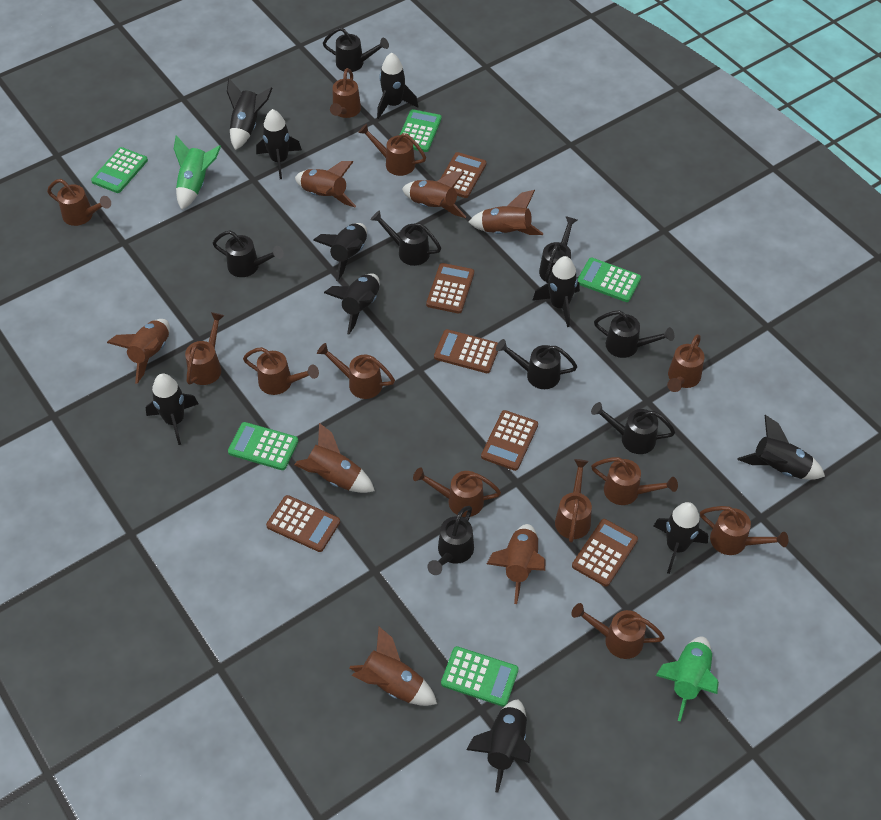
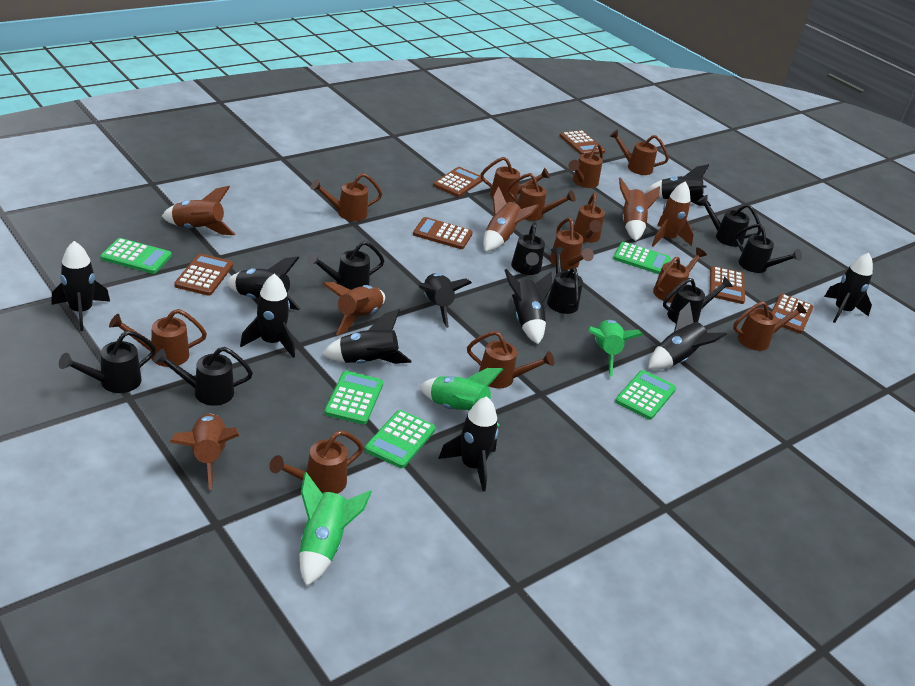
brown rocket: 7 -> 6
green rocket: 2 -> 3

